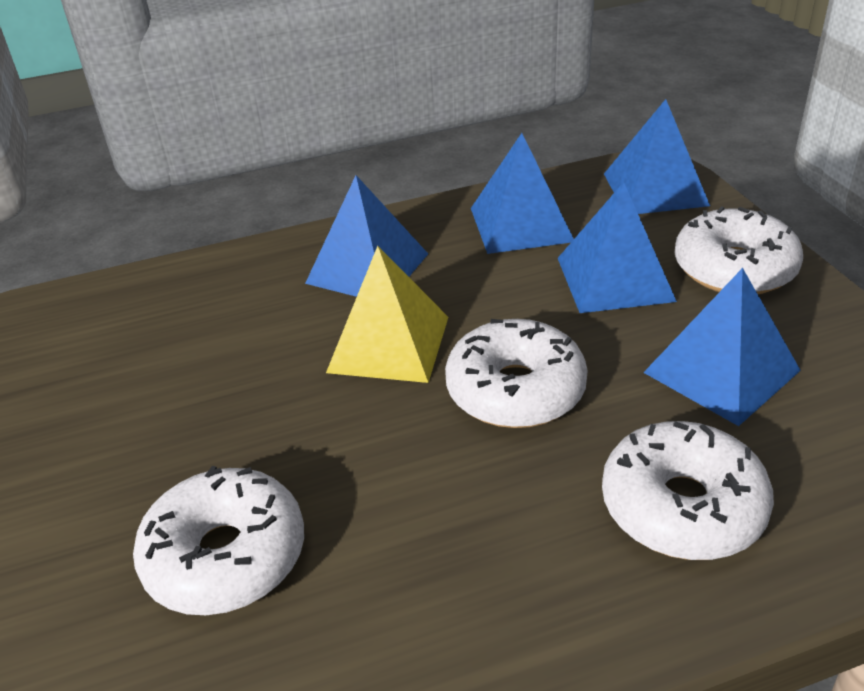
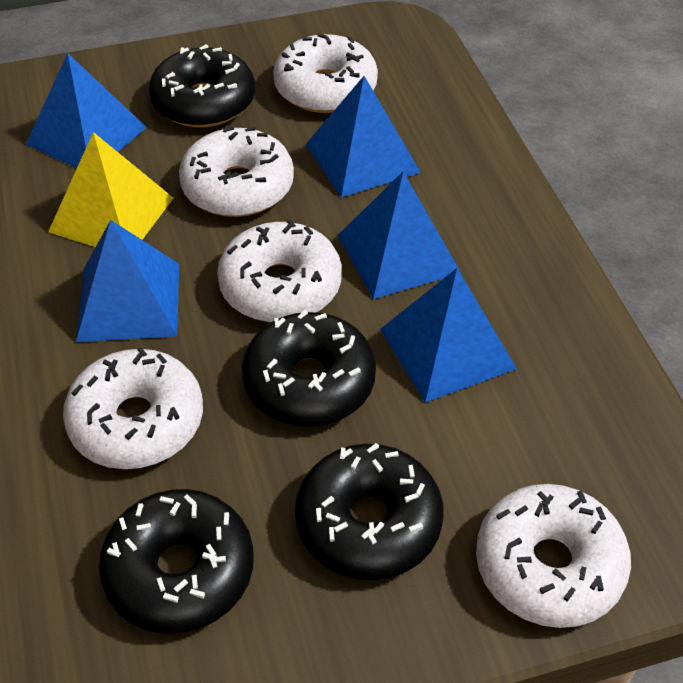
black donut: 0 -> 4
white donut: 4 -> 5

